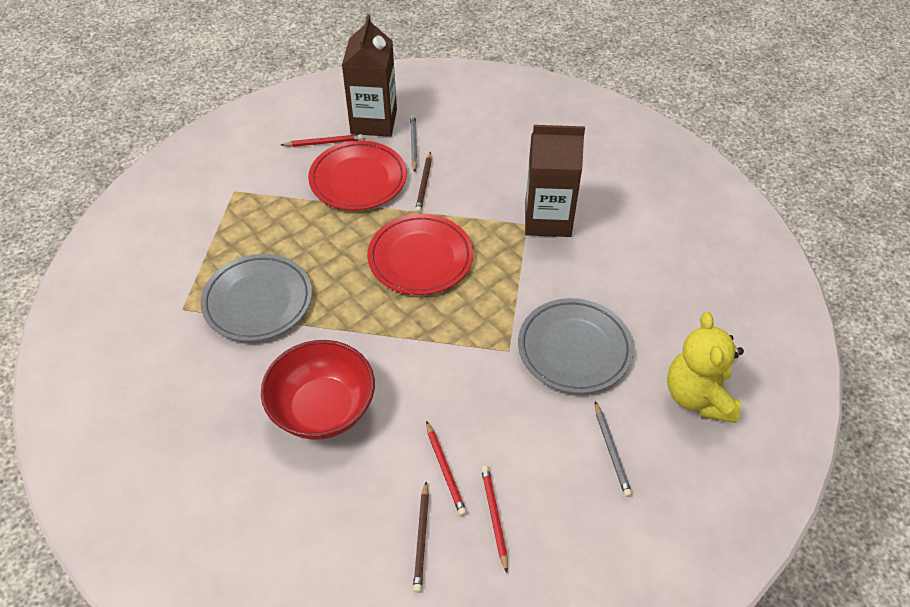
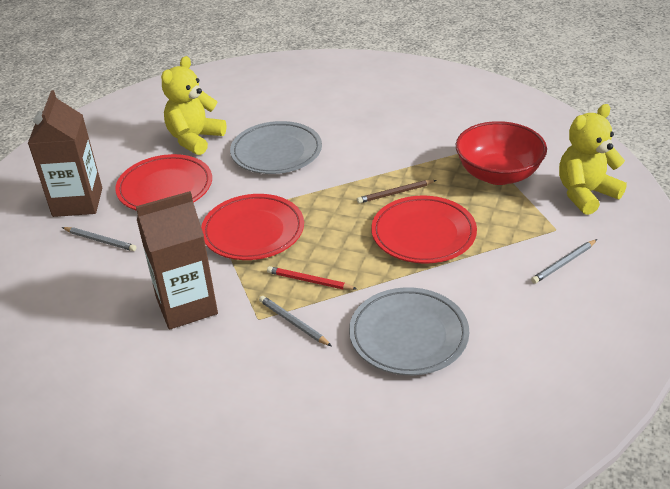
brown pencil: 2 -> 1
grey pencil: 2 -> 3
red pencil: 3 -> 1
red plate: 2 -> 3
yellow teddy bear: 1 -> 2

